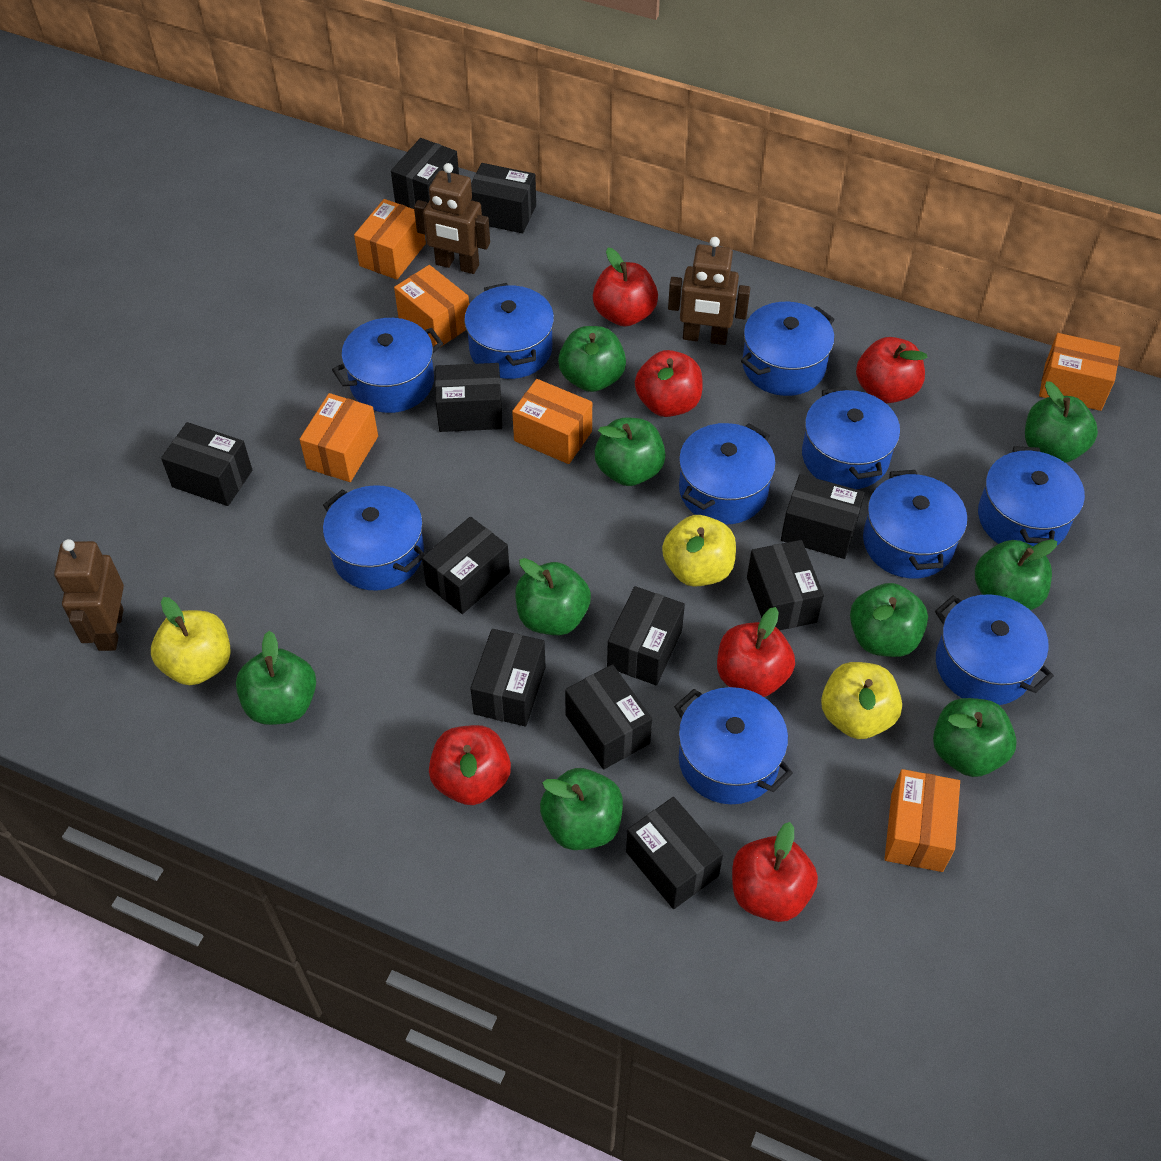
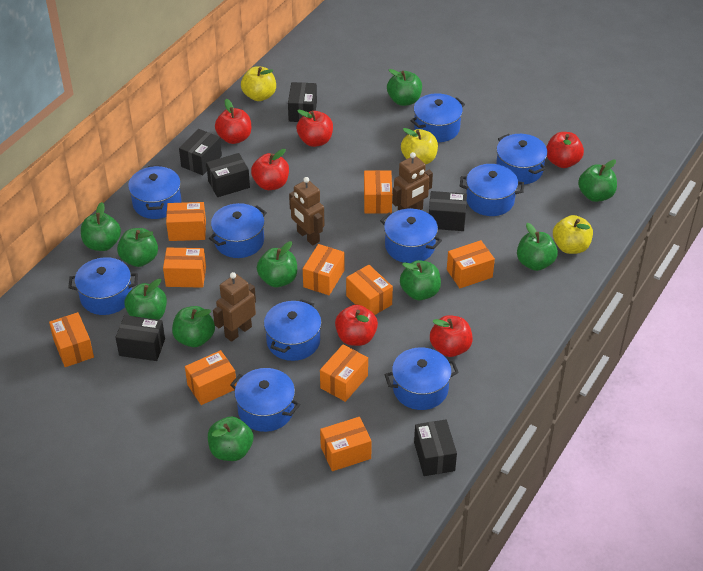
black box: 11 -> 6
green apple: 9 -> 10
orange box: 6 -> 10

